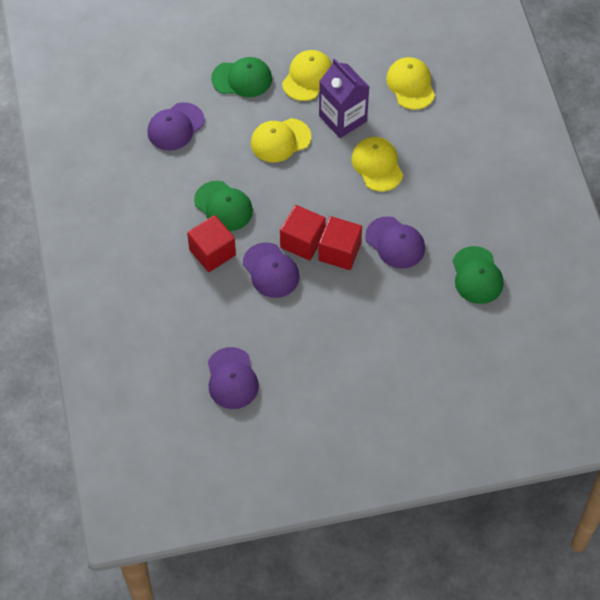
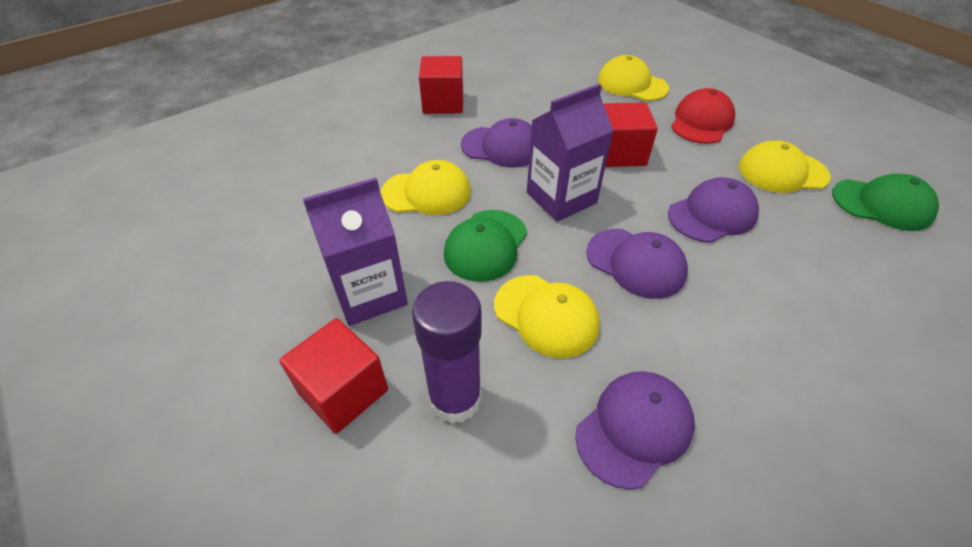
green cap: 3 -> 2
purple carton: 1 -> 2
purple glue stick: 0 -> 1
red cap: 0 -> 1

